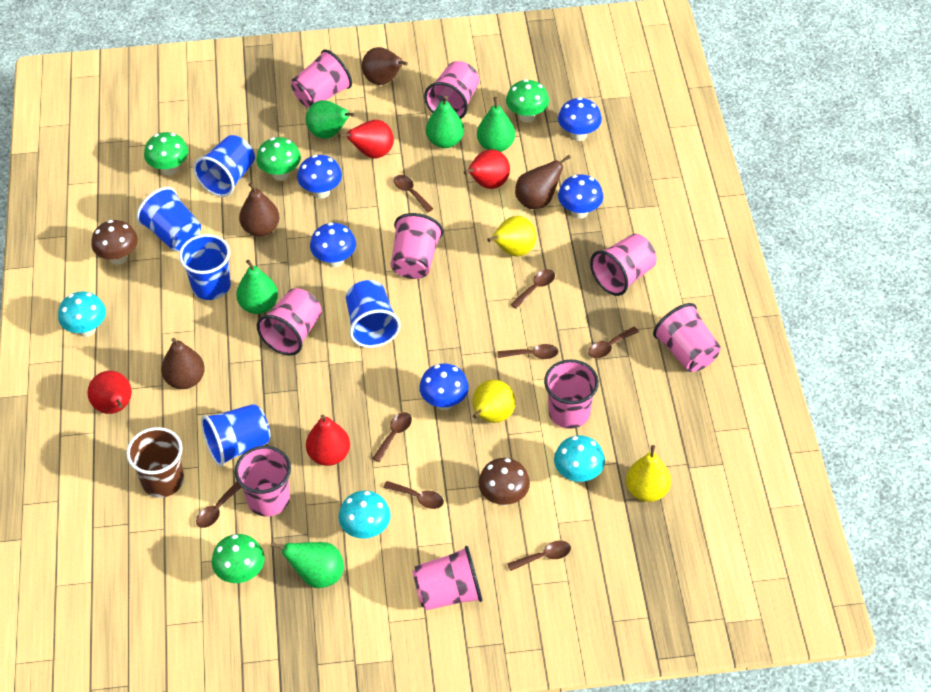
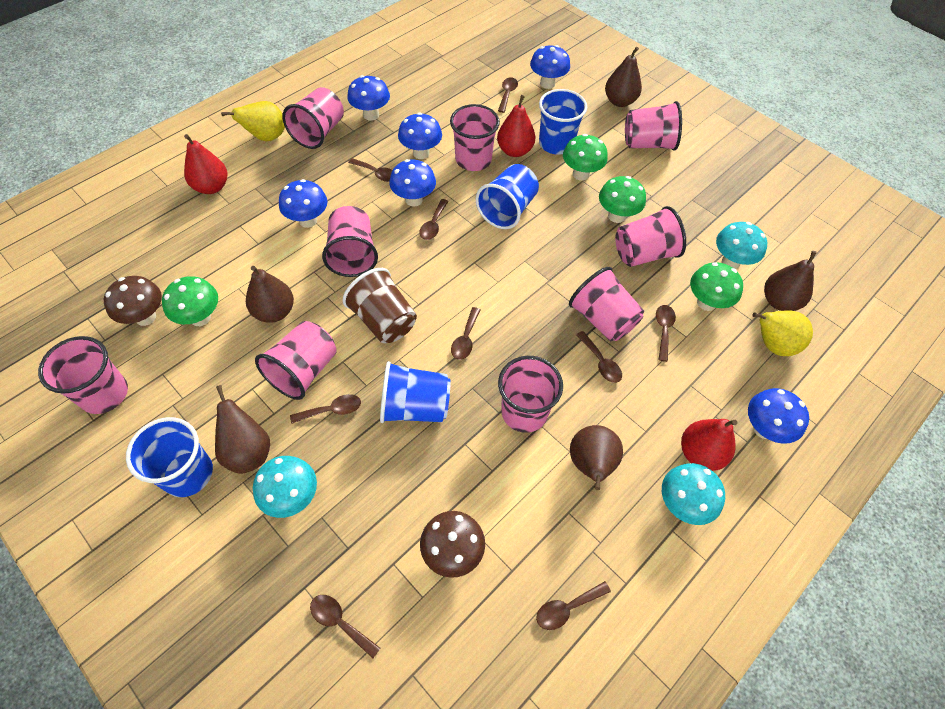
blue cup: 5 -> 4
blue mushroom: 5 -> 6
brown pear: 4 -> 5
brown spoon: 8 -> 9
green pear: 5 -> 0
red pear: 4 -> 3
yellow pear: 3 -> 2

